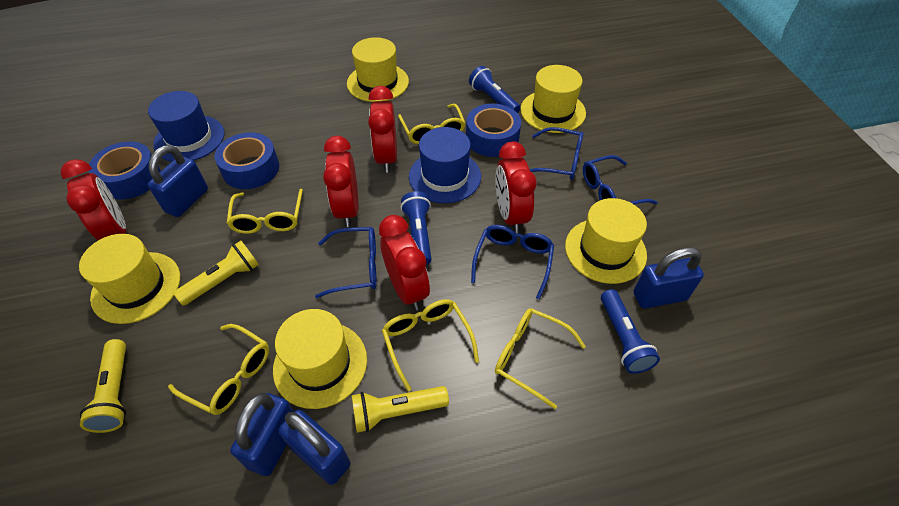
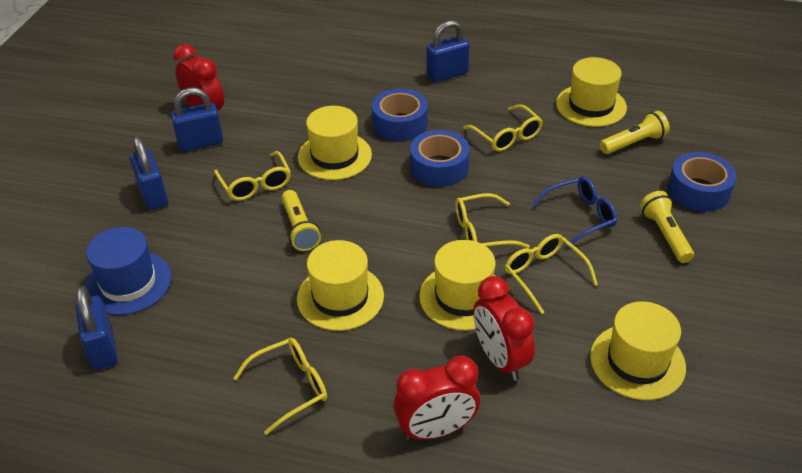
blue flashlight: 3 -> 0
blue glasses: 4 -> 1
blue hat: 2 -> 1
red clock: 5 -> 3

